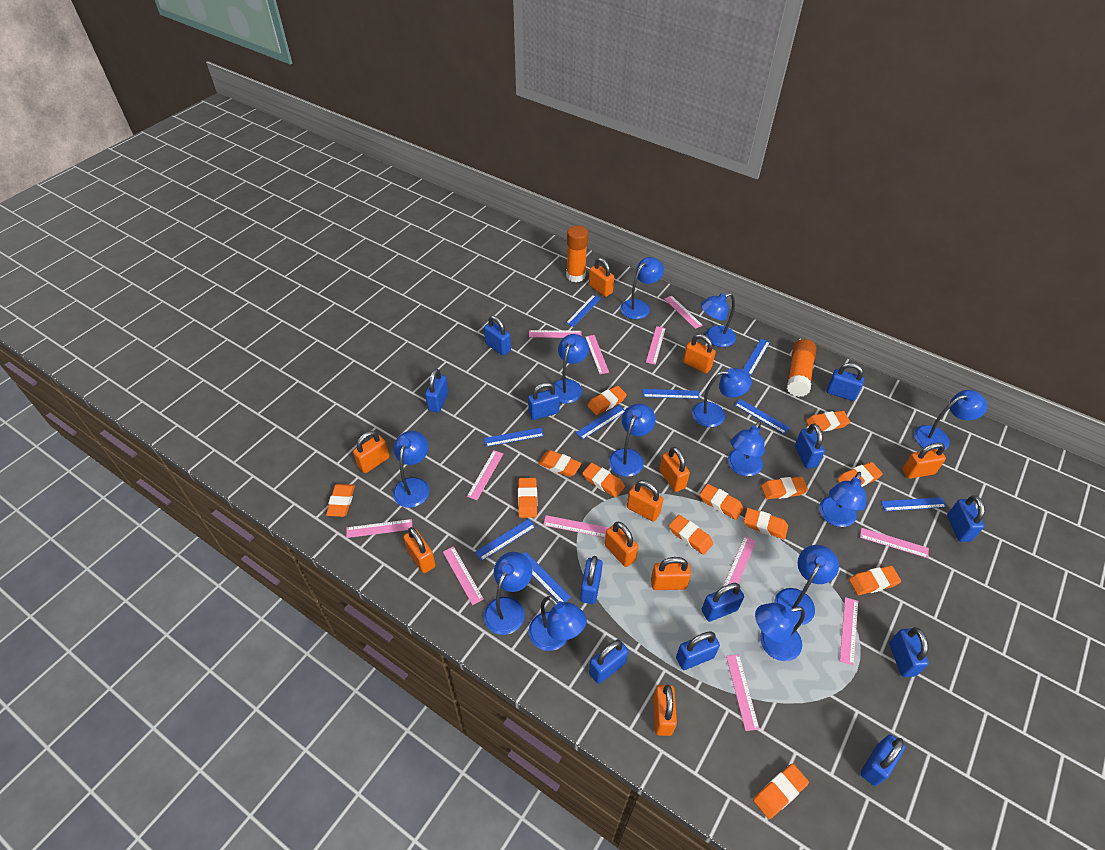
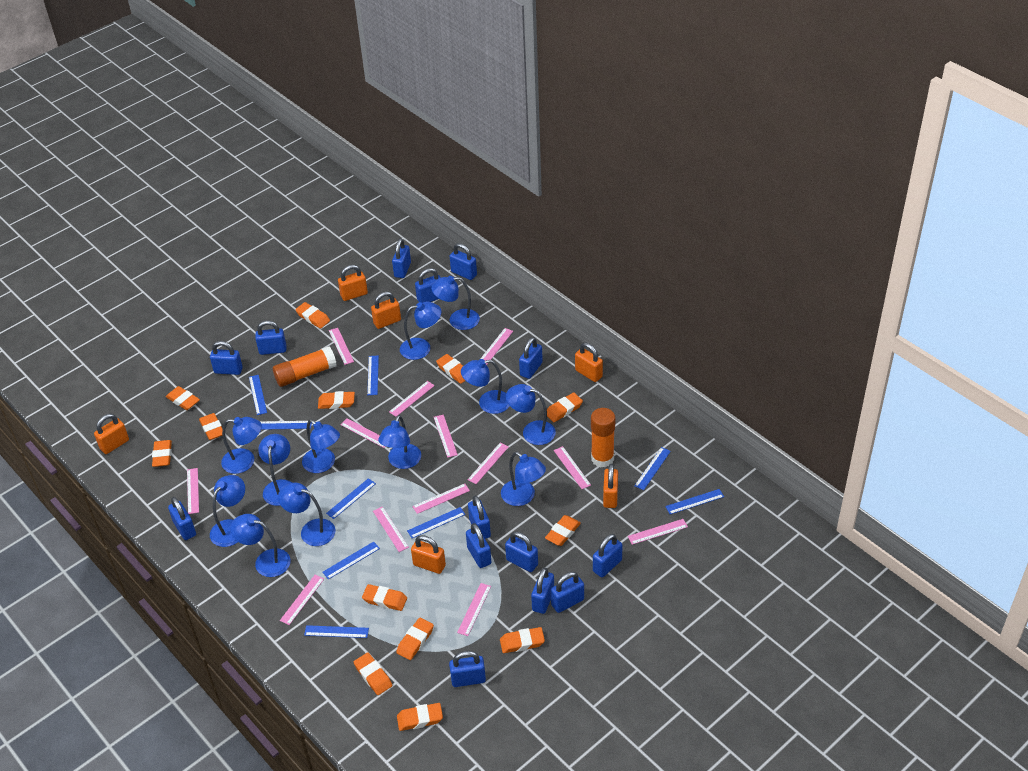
blue lamp: 13 -> 12
blue padlock: 12 -> 14
orange padlock: 10 -> 6
pink ruler: 12 -> 13

